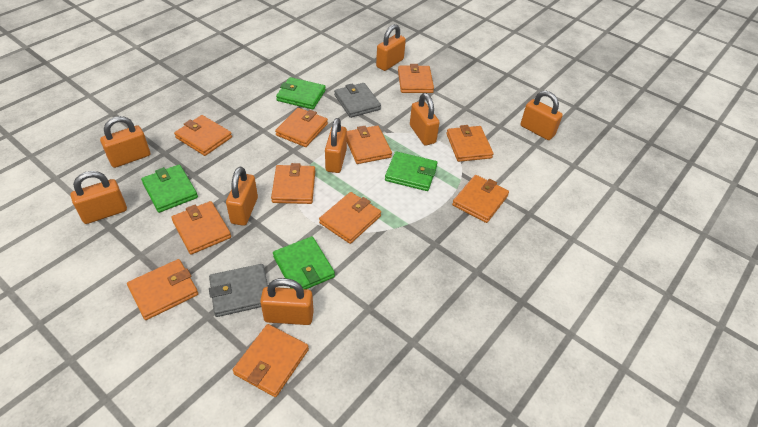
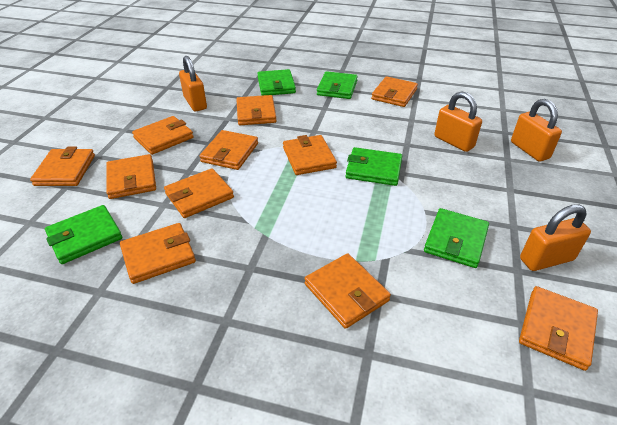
green wallet: 4 -> 5
grey wallet: 2 -> 0
orange padlock: 8 -> 4

